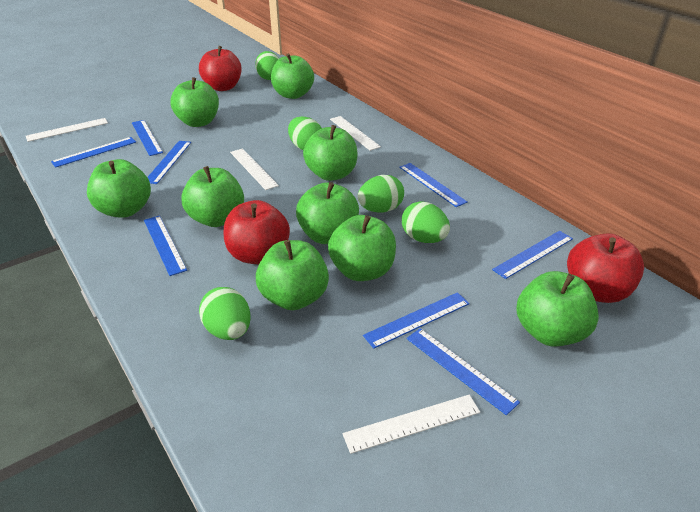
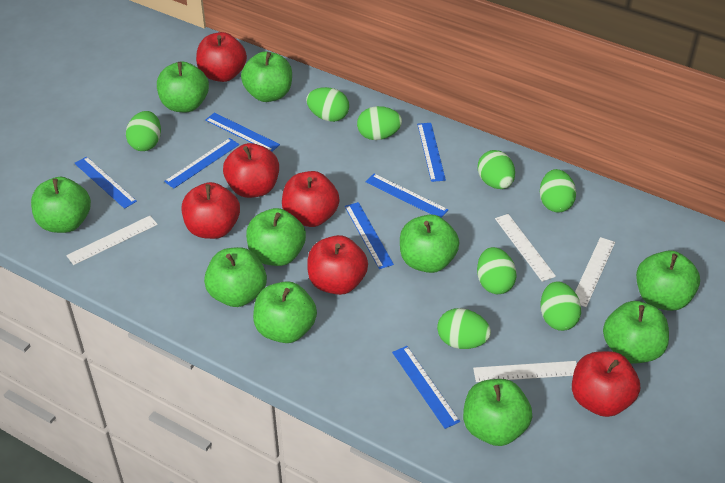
blue ruler: 8 -> 7
green apple: 9 -> 10
green egg: 5 -> 8
red apple: 3 -> 6

